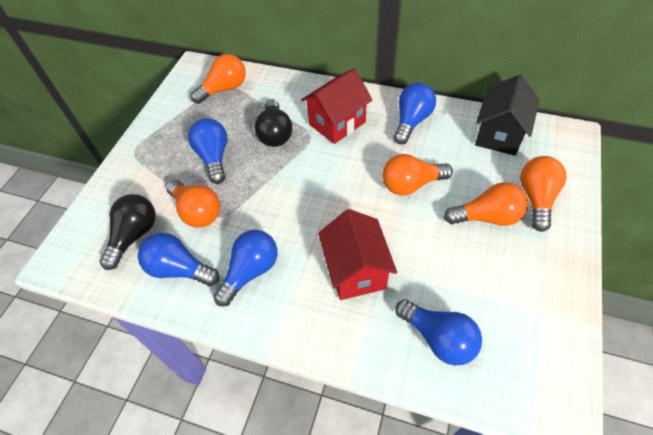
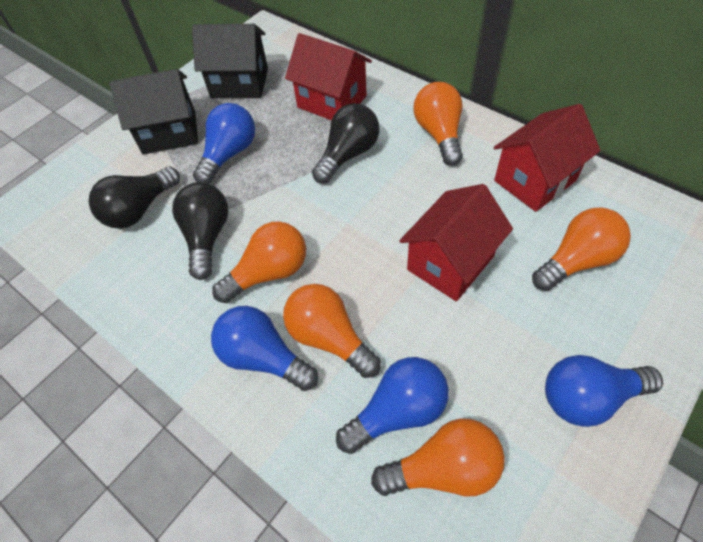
black house: 1 -> 2
black light bulb: 2 -> 3
blue light bulb: 5 -> 4
red house: 2 -> 3

